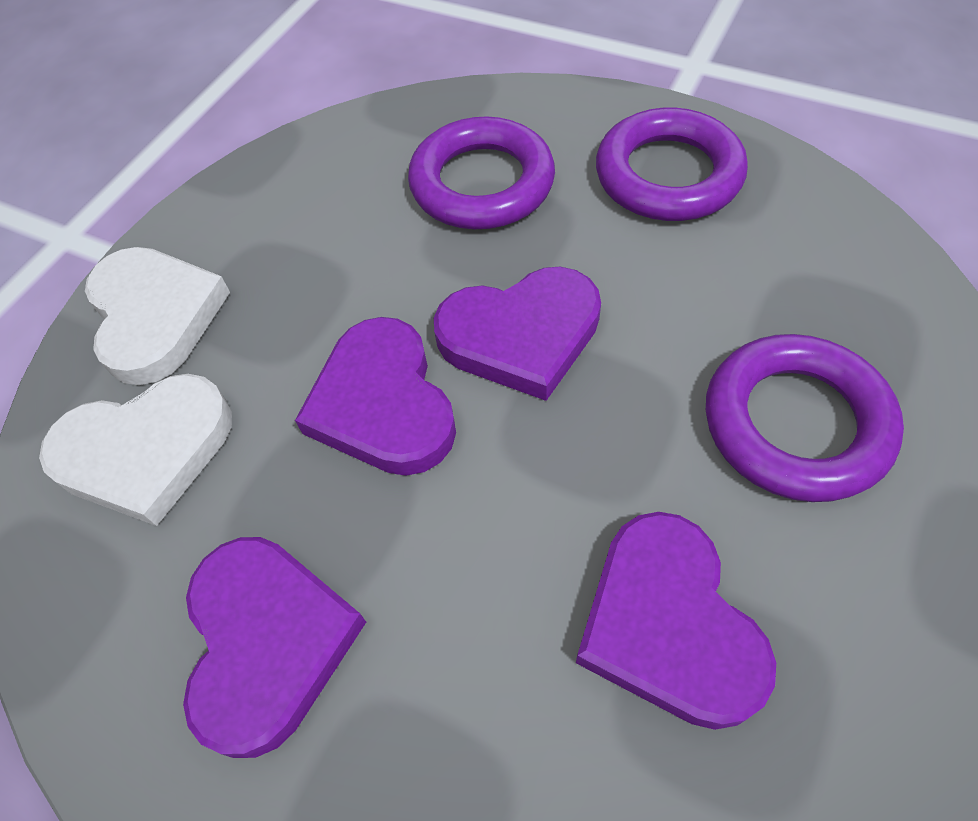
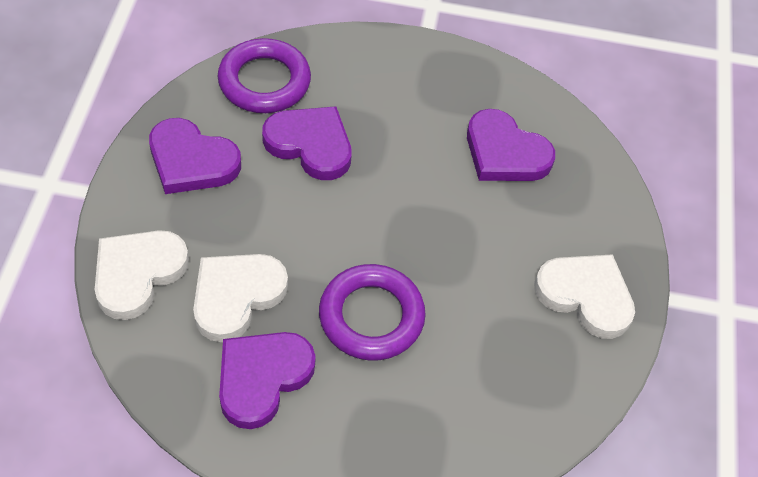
purple ring: 3 -> 2
white heart: 2 -> 3

